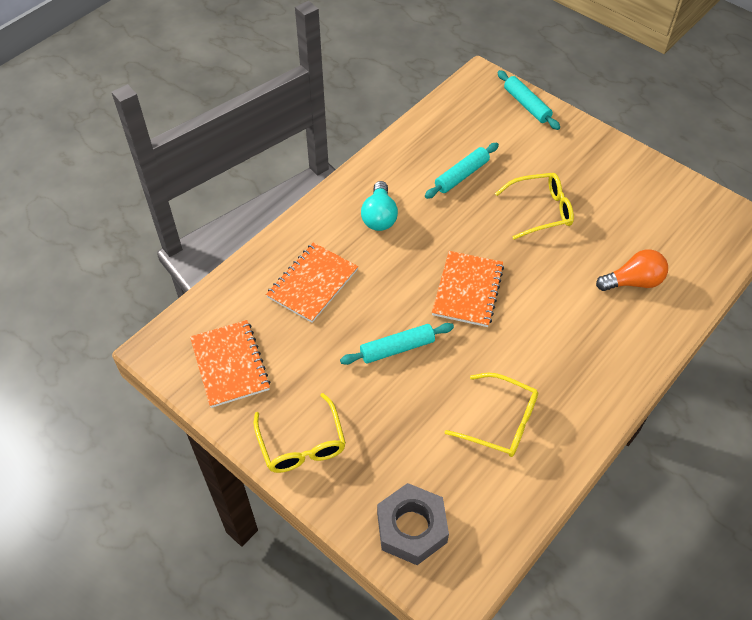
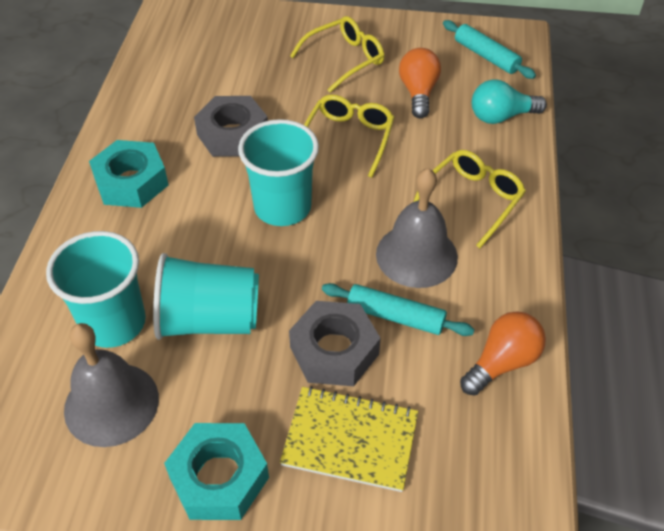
grey bell: 0 -> 2
grey nut: 1 -> 2
orange light bulb: 1 -> 2
orange notebook: 3 -> 0
turquoise cup: 0 -> 3
turquoise nut: 0 -> 2
turquoise rolling pin: 3 -> 2
yellow notebook: 0 -> 1

